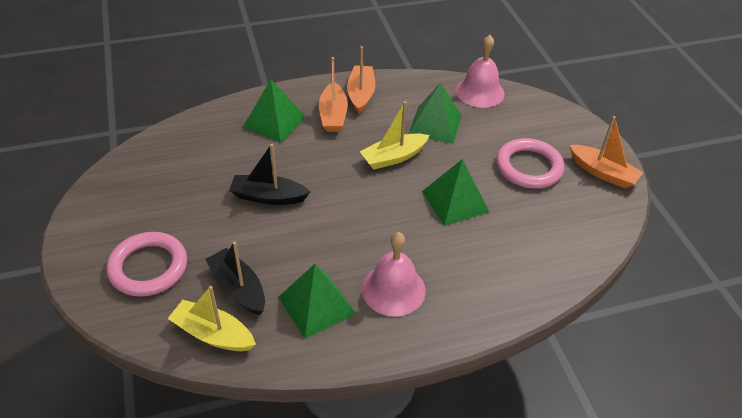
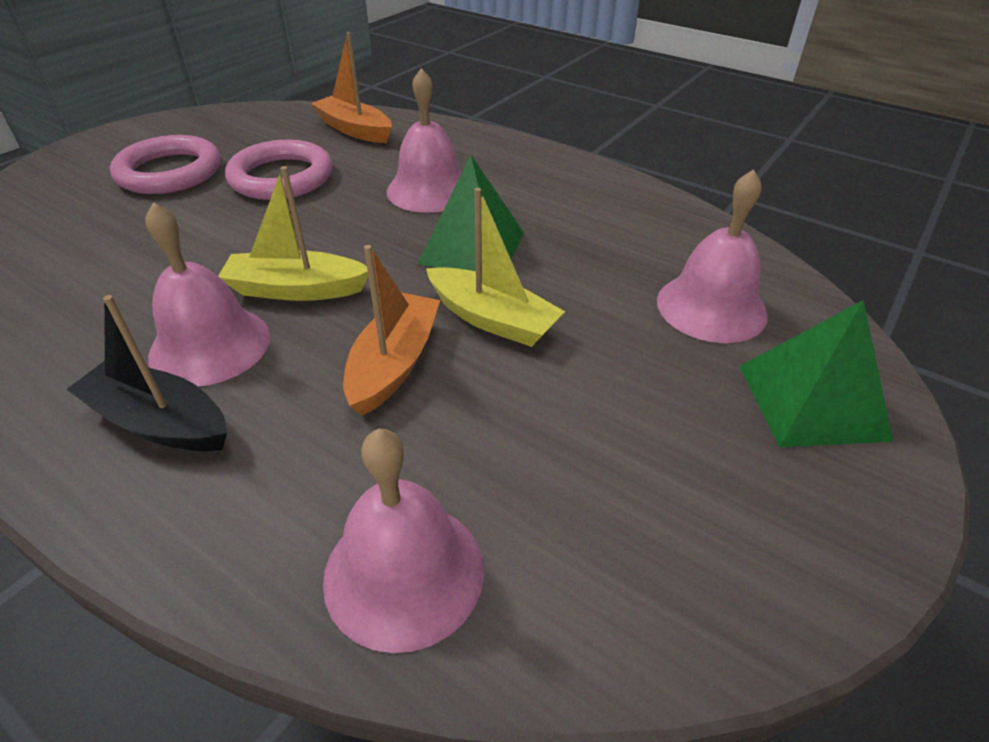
black boat: 2 -> 1
green pyramid: 4 -> 2
orange boat: 3 -> 2
pink bell: 2 -> 4

